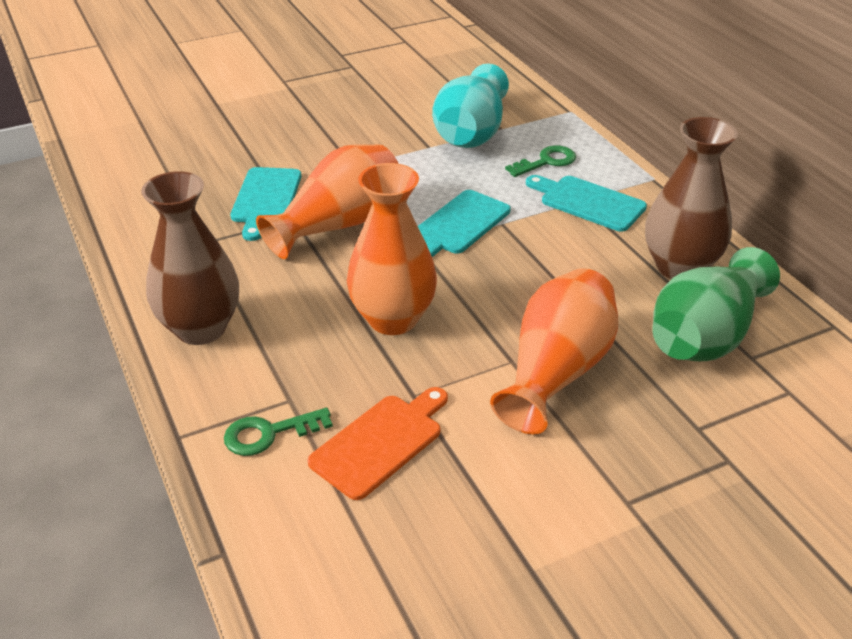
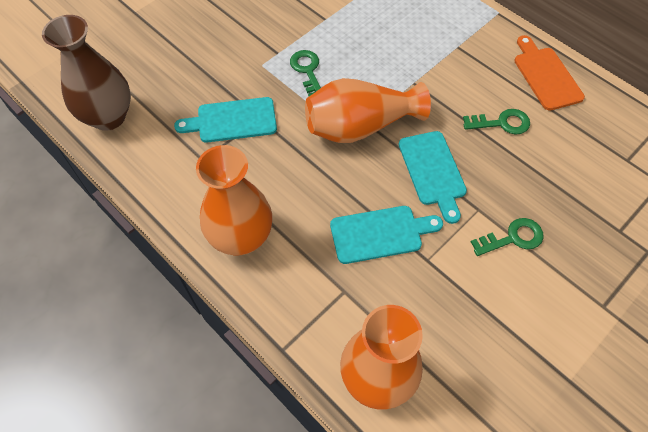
brown vase: 2 -> 1
green key: 2 -> 3
green vase: 1 -> 0
turquoise vase: 1 -> 0

